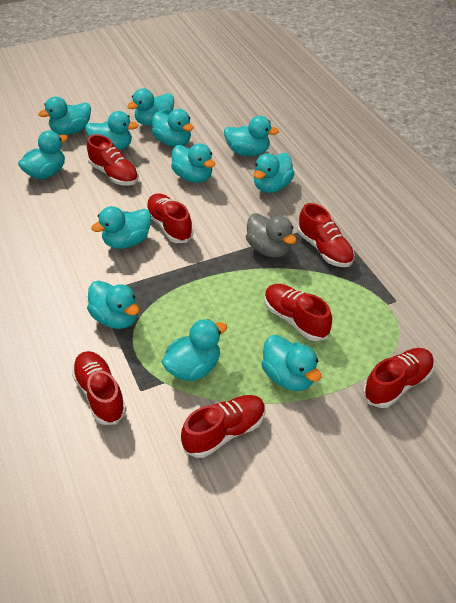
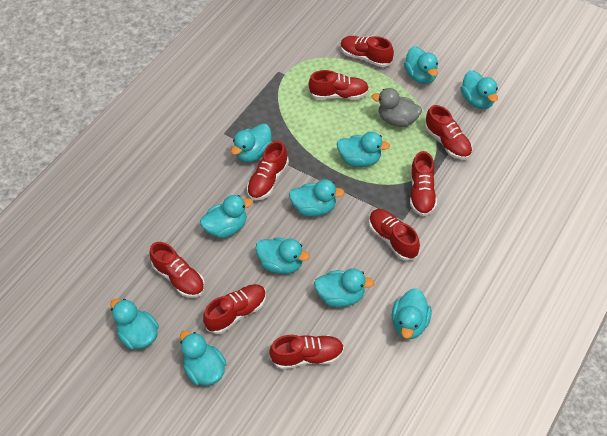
red shoe: 7 -> 9
turquoise duck: 12 -> 11

